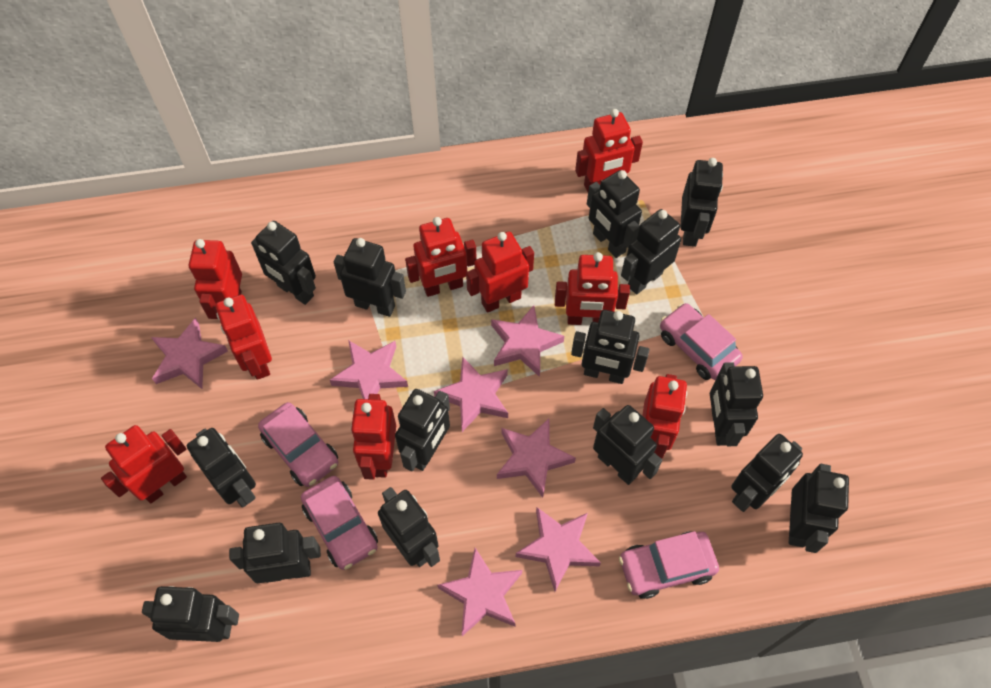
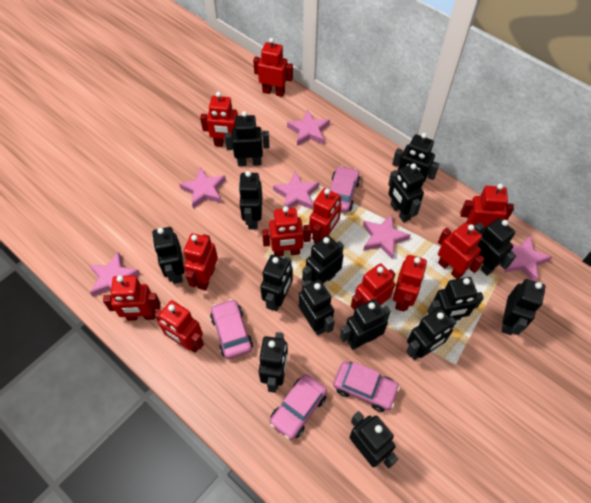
pink star: 7 -> 6
red robot: 9 -> 11

